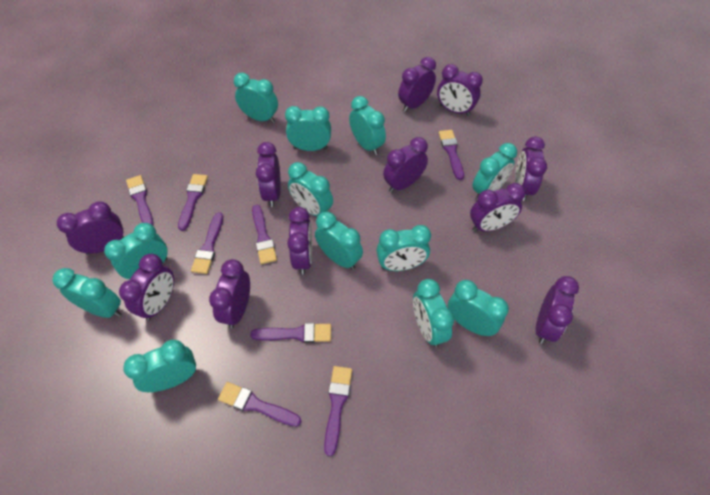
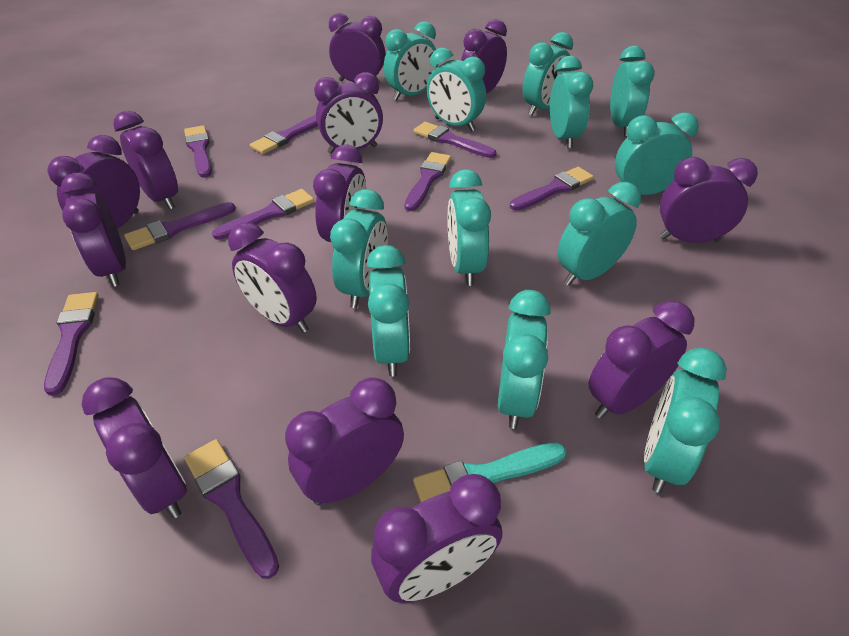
purple brush: 8 -> 9
purple clock: 11 -> 13
turquoise brush: 0 -> 1

